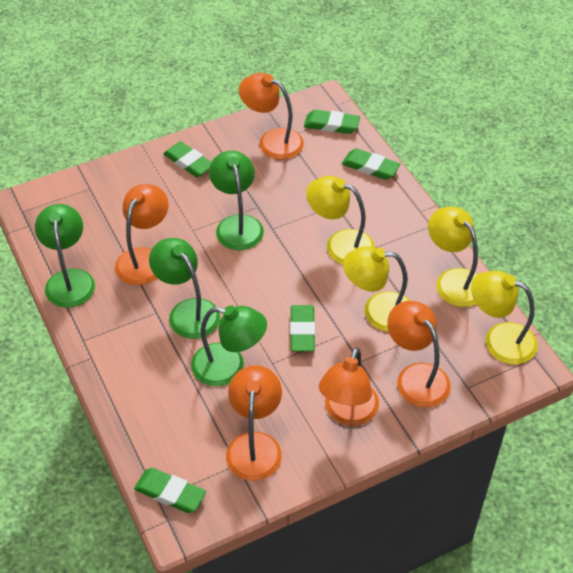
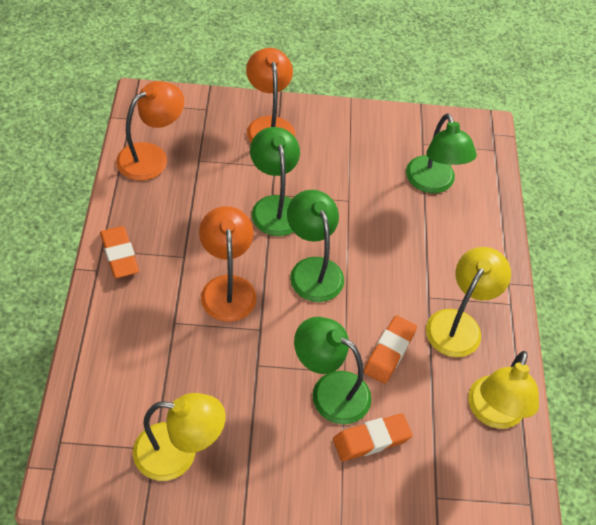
green eraser: 5 -> 0
orange eraser: 0 -> 3
orange lamp: 5 -> 3
yellow lamp: 4 -> 3

